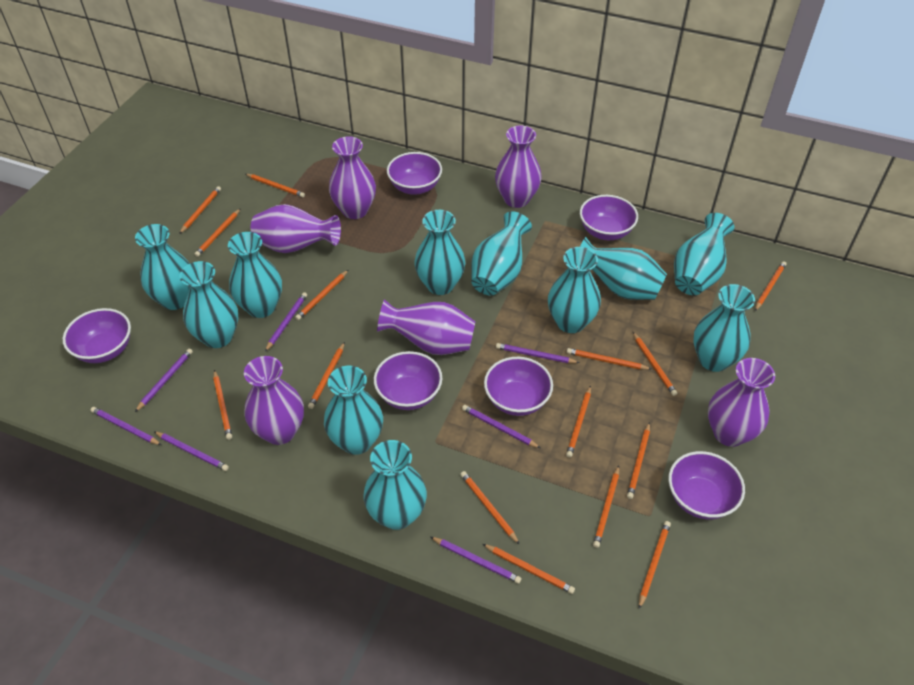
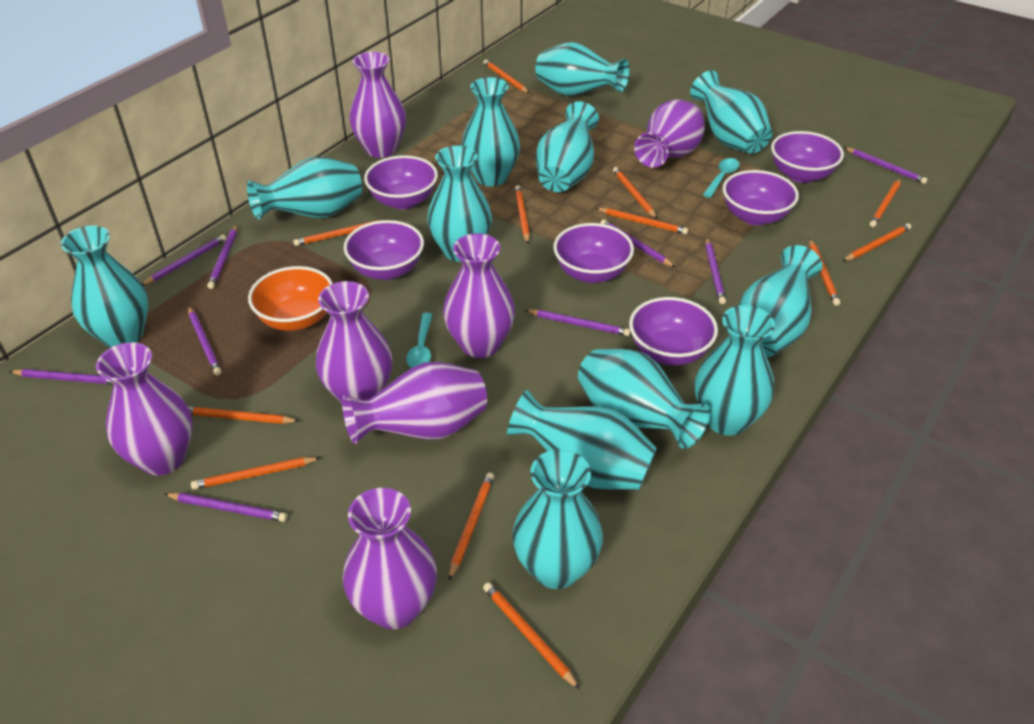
orange bowl: 0 -> 1
orange pencil: 15 -> 12
purple pencil: 7 -> 9
purple vase: 6 -> 7
turquoise spoon: 0 -> 2
turquoise vase: 11 -> 12

